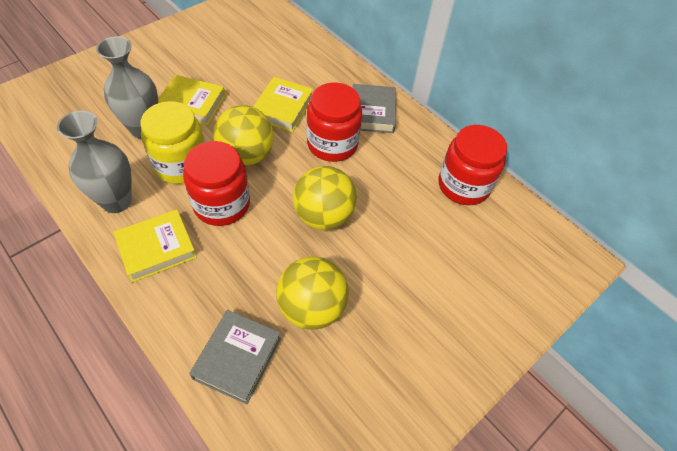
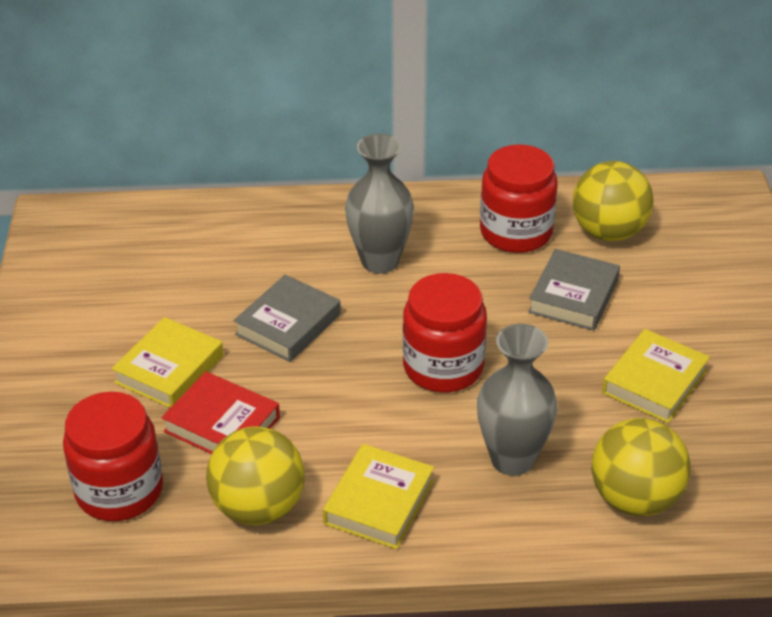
red book: 0 -> 1
yellow jar: 1 -> 0

